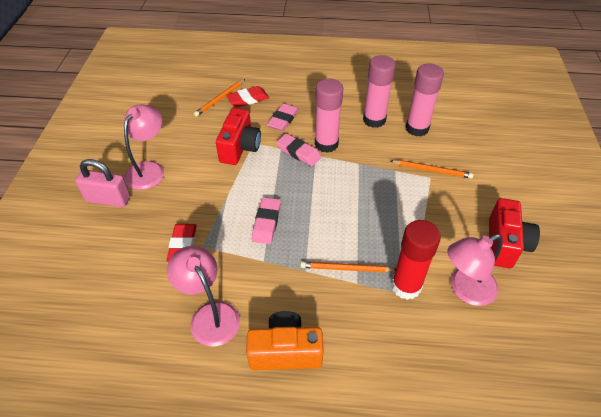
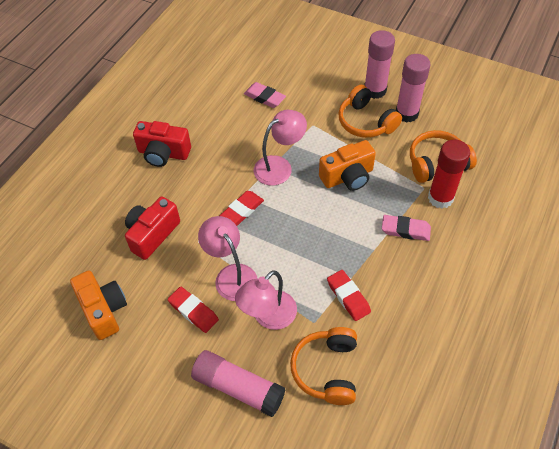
orange camera: 1 -> 2
orange headphones: 0 -> 3
orange pencil: 3 -> 0
pink eraser: 3 -> 2
pink padlock: 1 -> 0
red eraser: 2 -> 3

